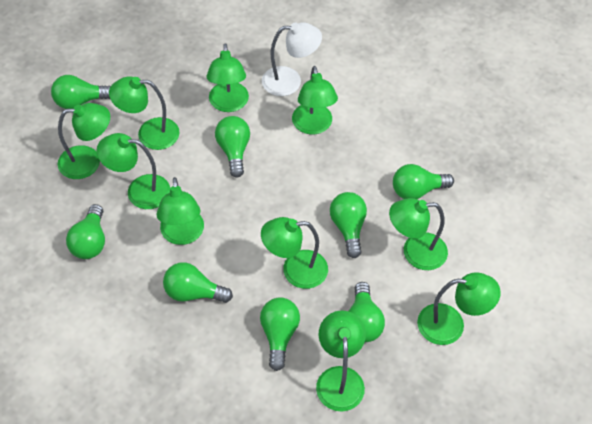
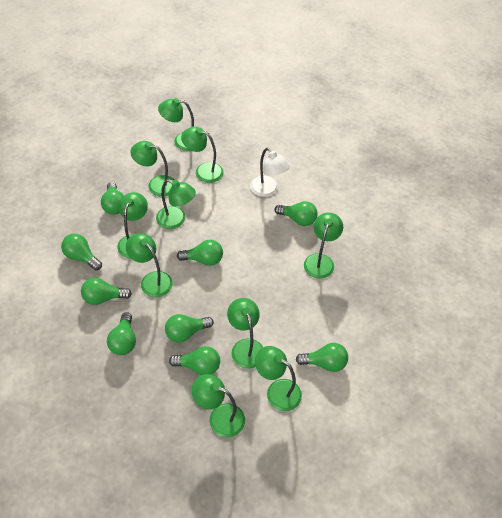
green light bulb: 8 -> 9

